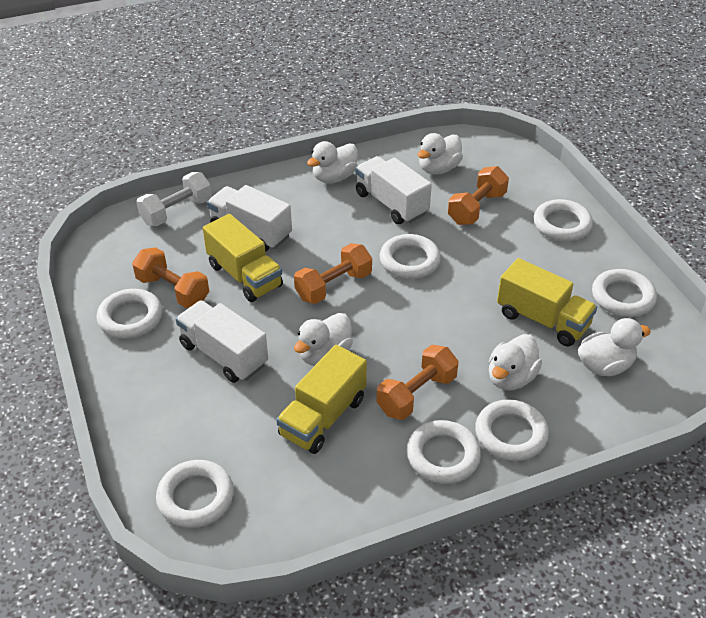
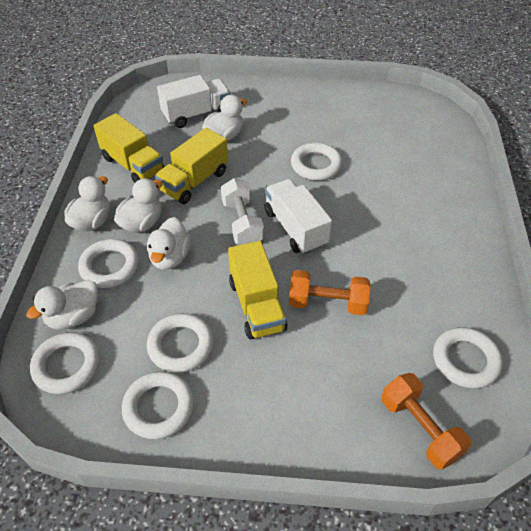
orange dumbbell: 4 -> 2
white ring: 7 -> 6
white truck: 3 -> 2

